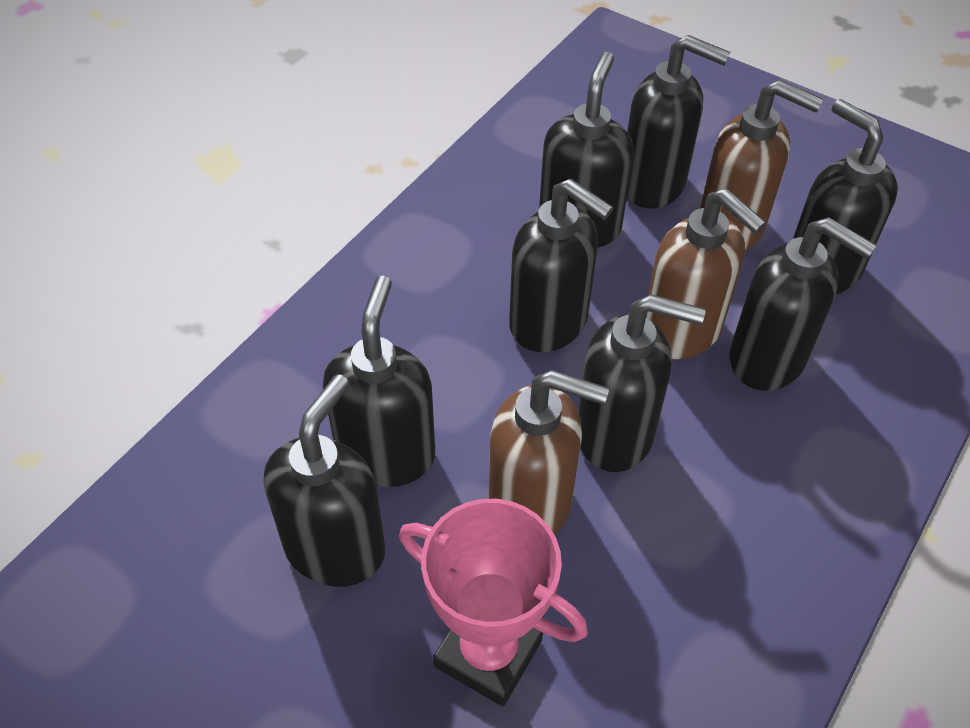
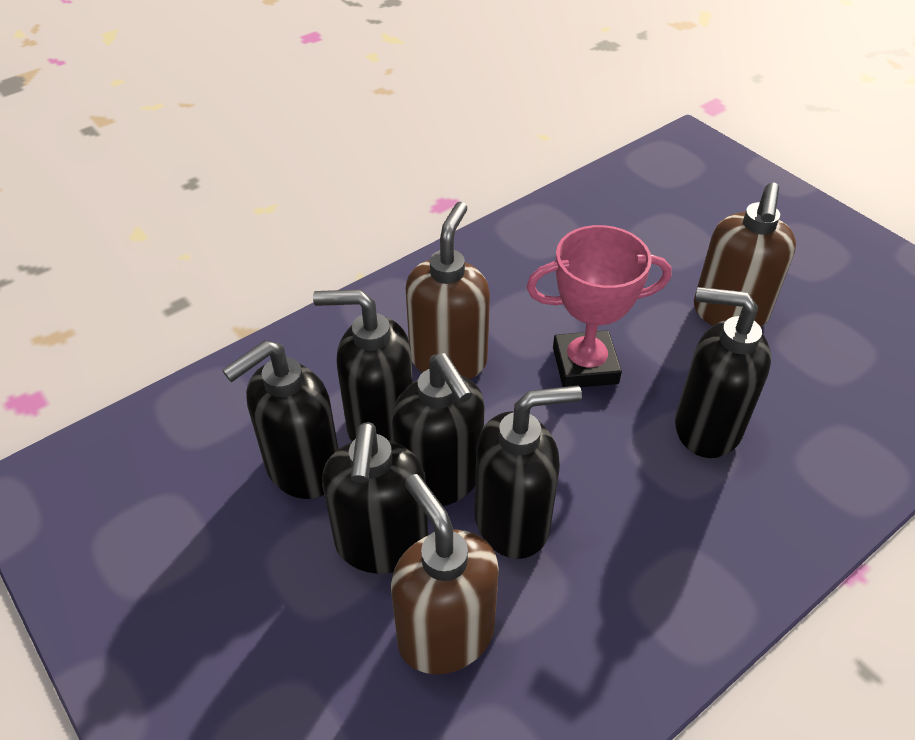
black soap dispenser: 8 -> 6

